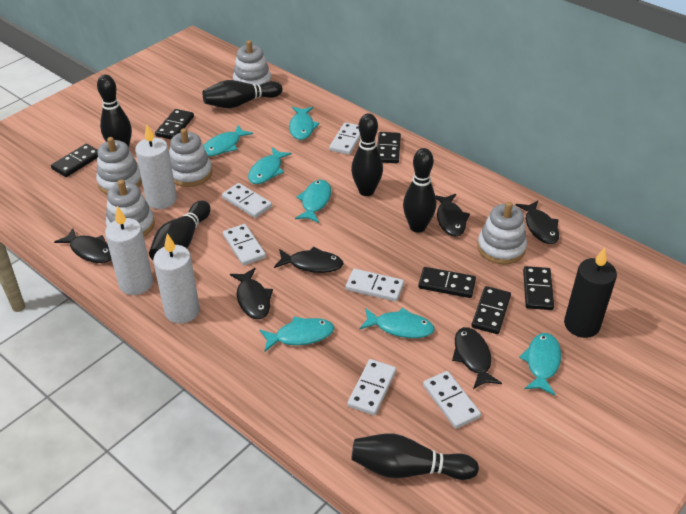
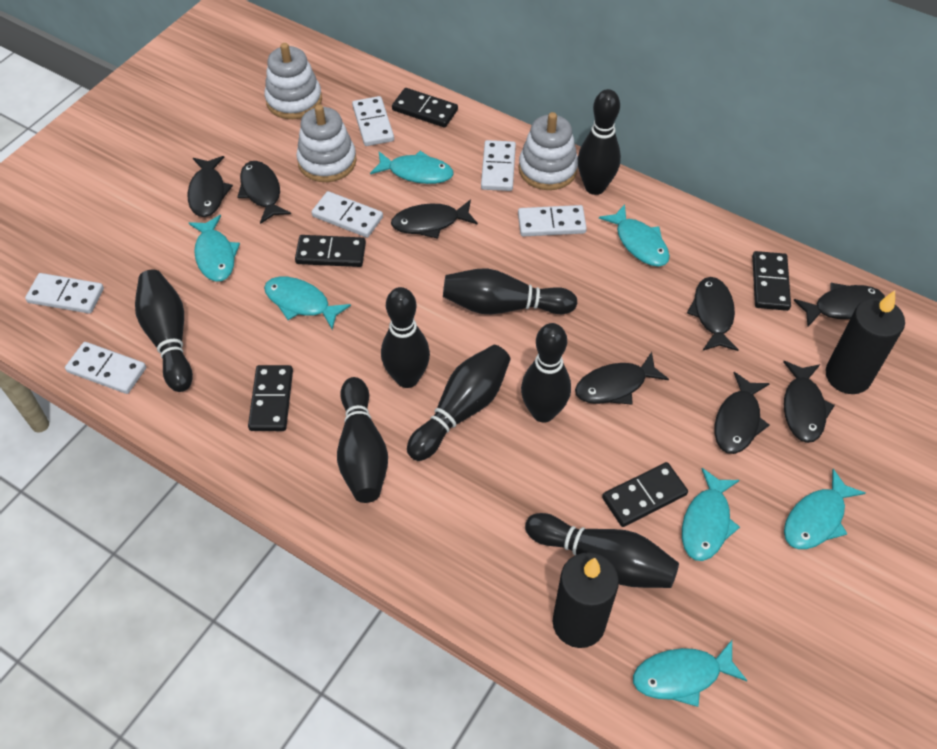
black bowling pin: 6 -> 8
black candle: 1 -> 2
black domino: 6 -> 5
black fish: 6 -> 8
white candle: 3 -> 0
white stacking toy: 5 -> 3

